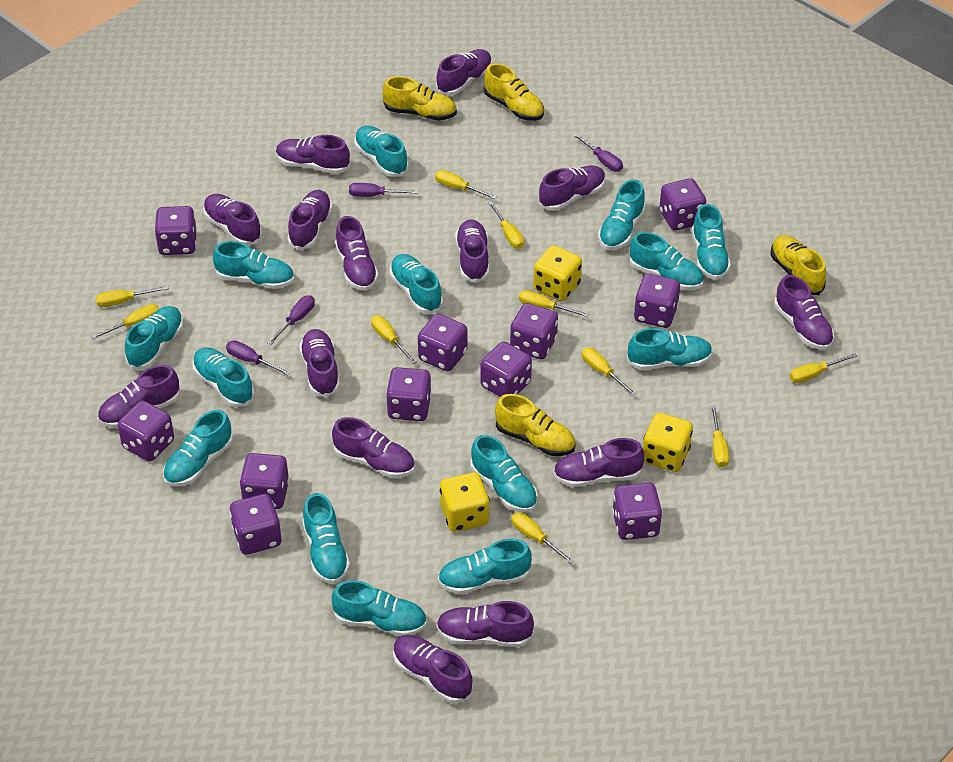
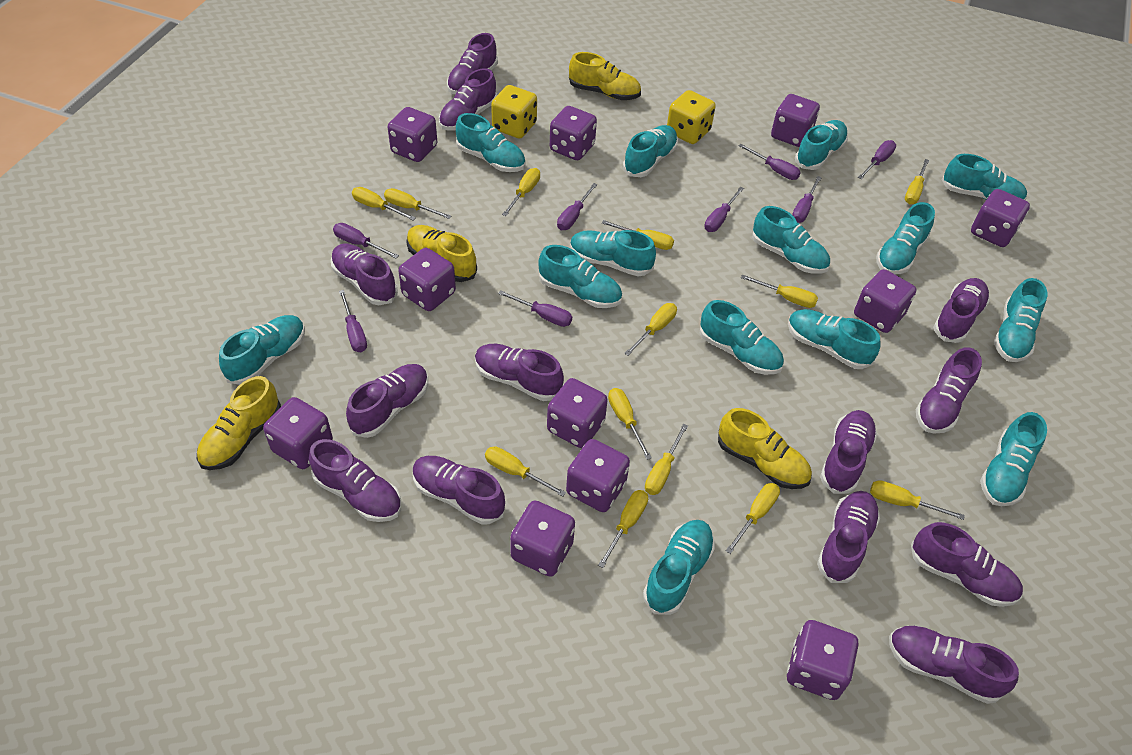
purple screwdriver: 4 -> 8
purple shoe: 14 -> 13
yellow dice: 3 -> 2
yellow screwdriver: 10 -> 13

